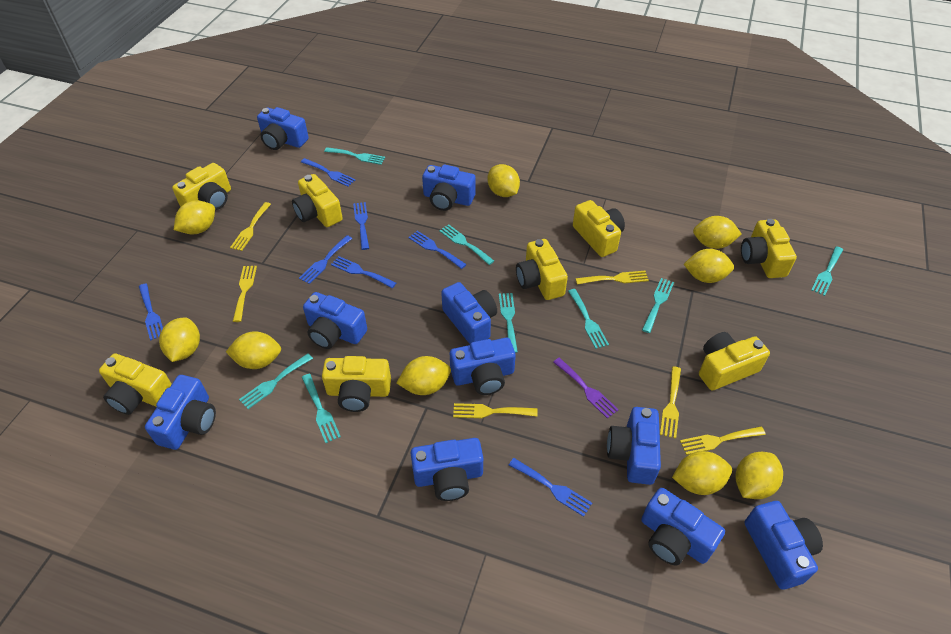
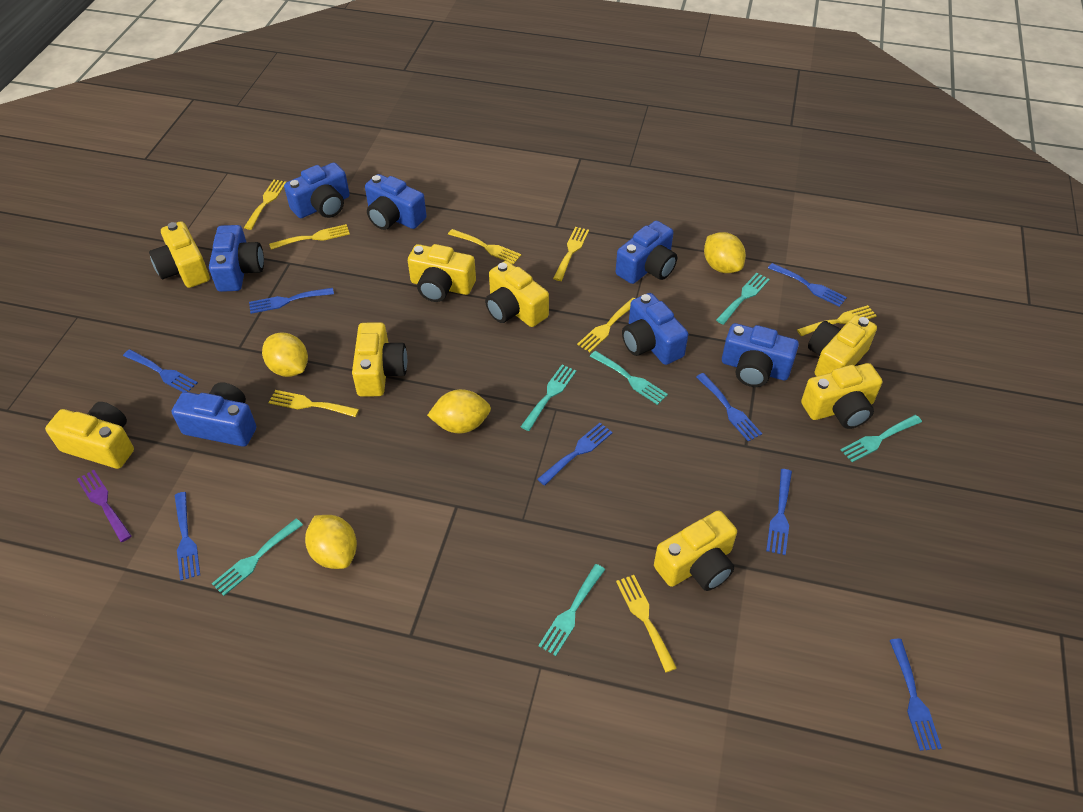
blue camera: 10 -> 7
blue fork: 7 -> 8
turquoise fork: 8 -> 6
yellow fork: 6 -> 8
yellow lemon: 9 -> 4

